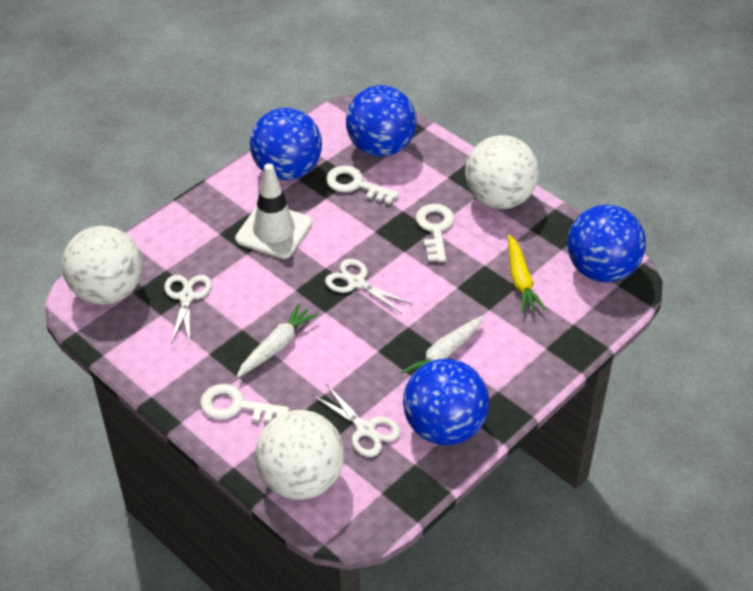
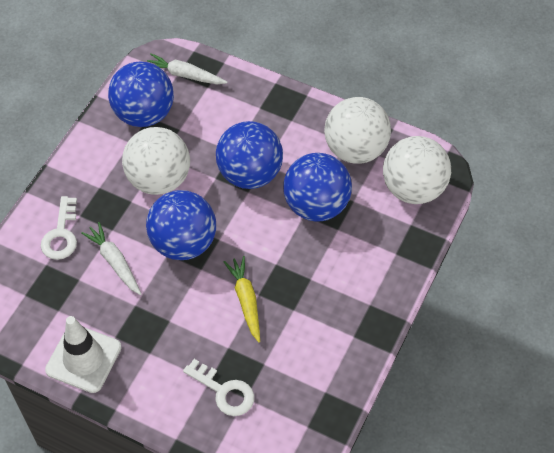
white key: 3 -> 2
white scissors: 3 -> 0

